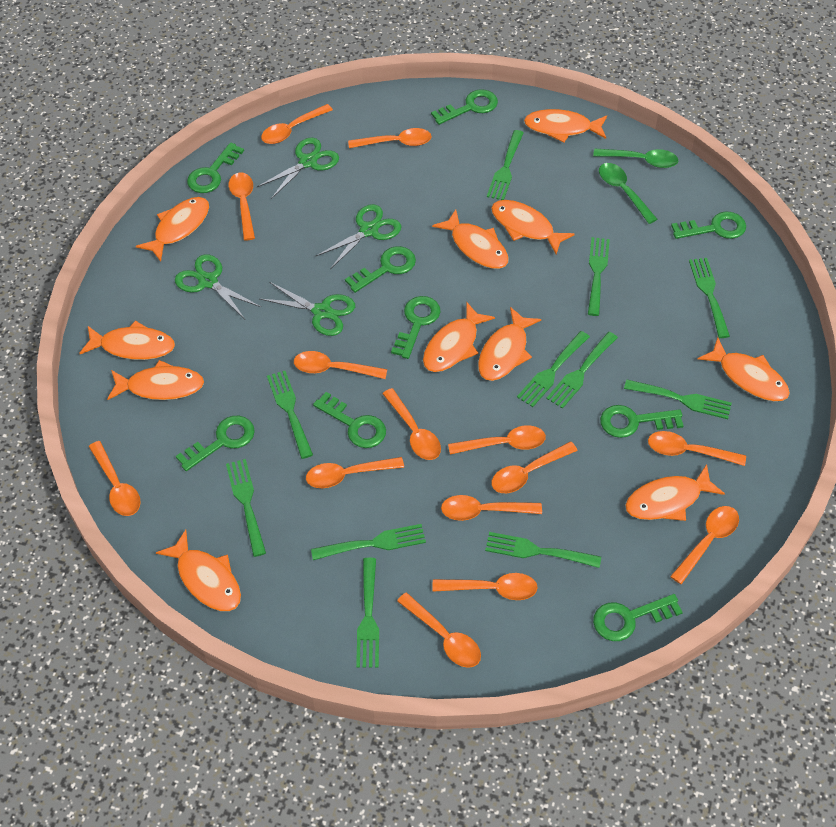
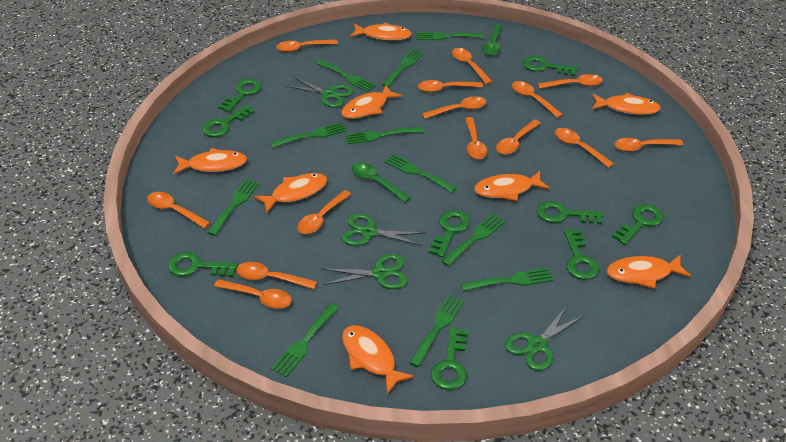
orange fish: 11 -> 8

